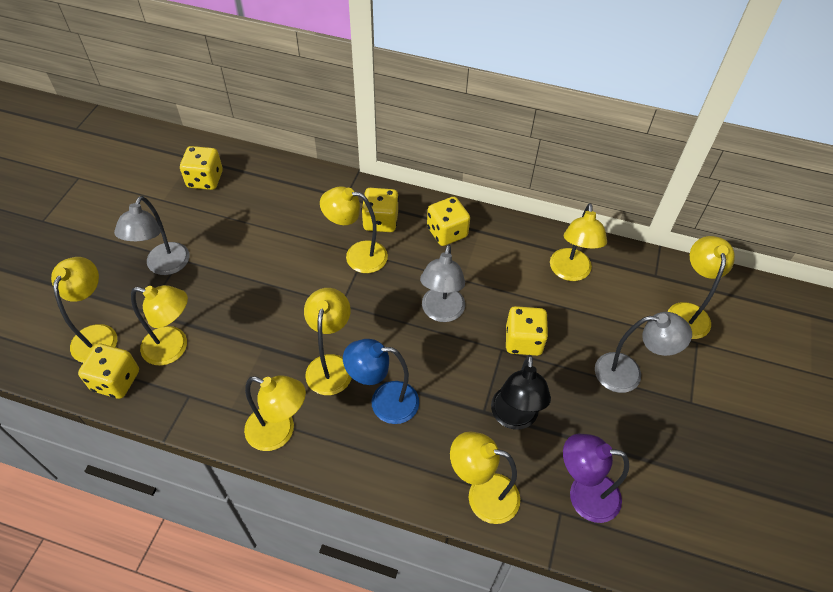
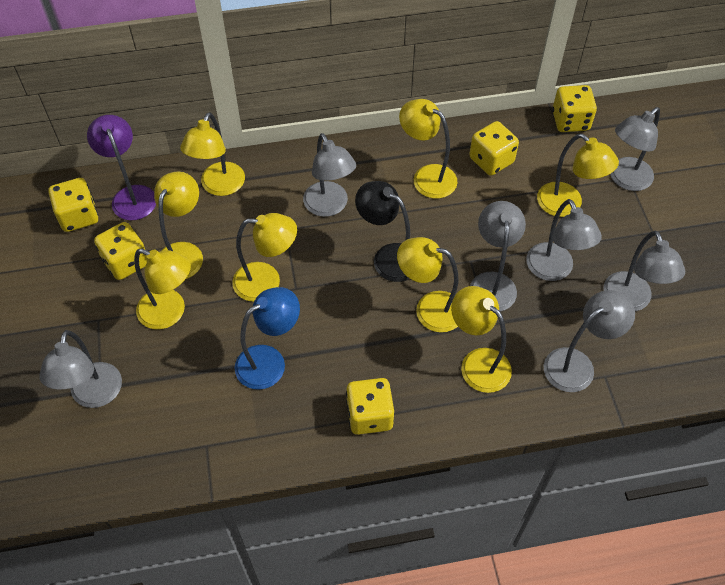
grey lamp: 3 -> 7

